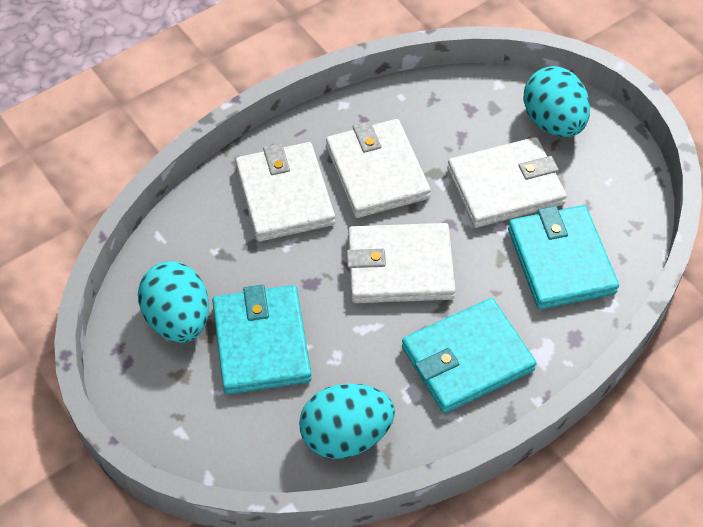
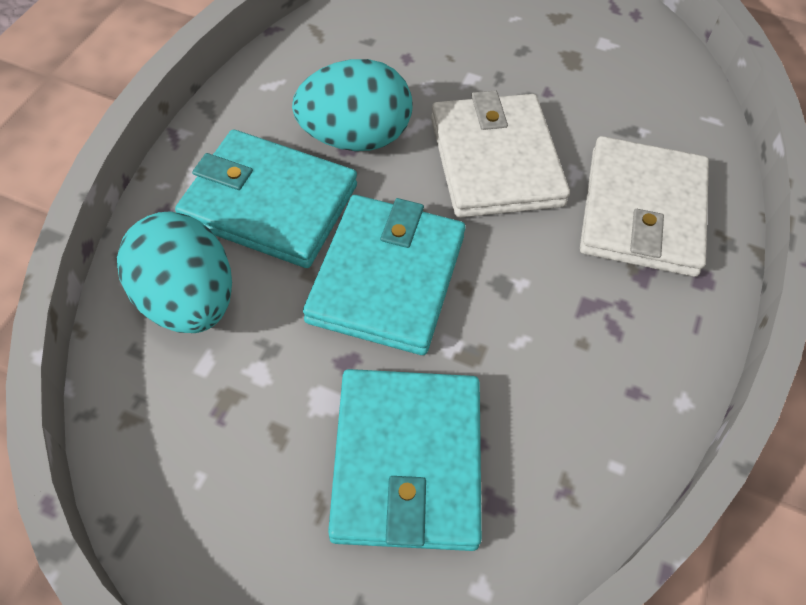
turquoise egg: 3 -> 2
white wallet: 4 -> 2

